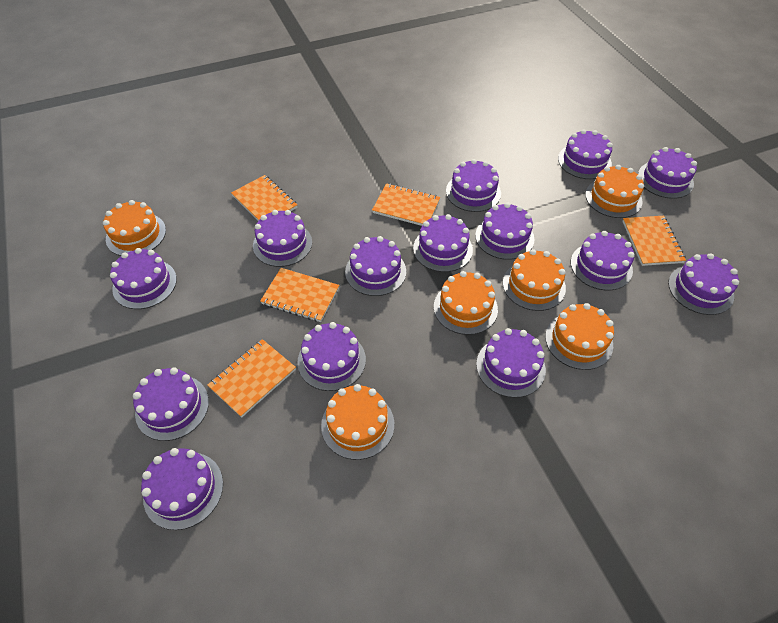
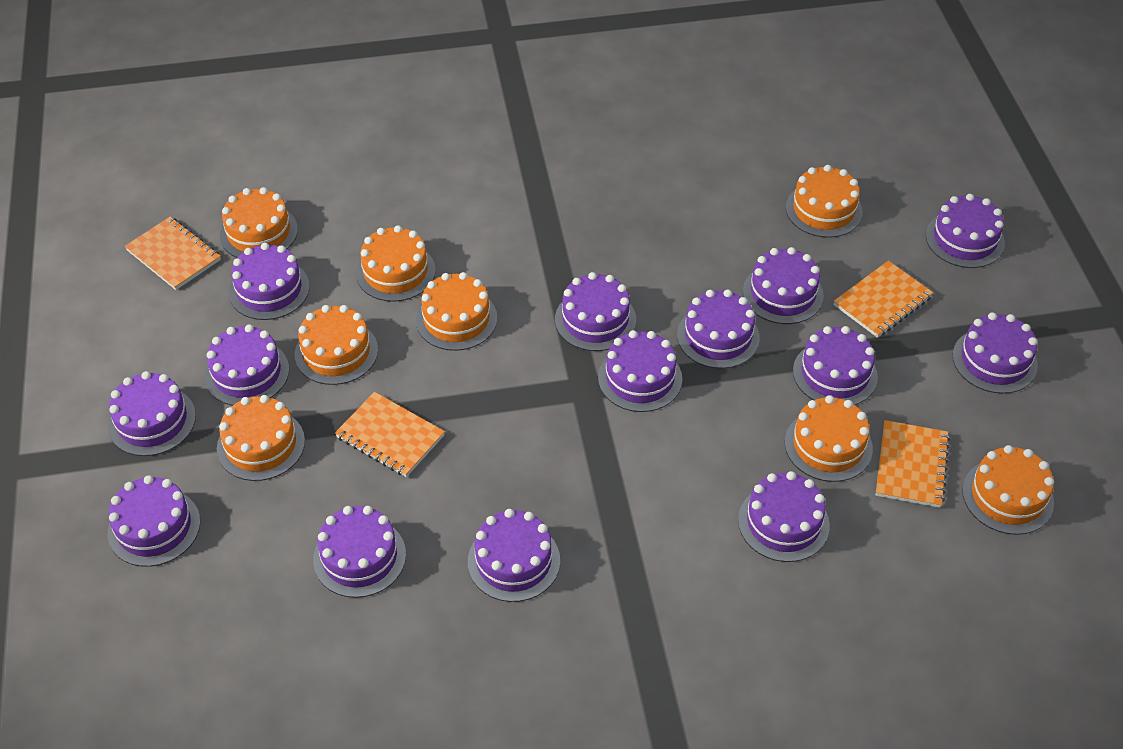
orange cake: 6 -> 8
orange notebook: 5 -> 4

